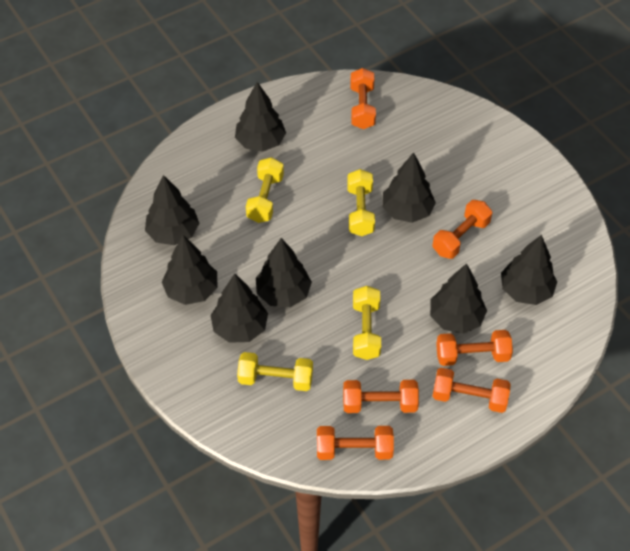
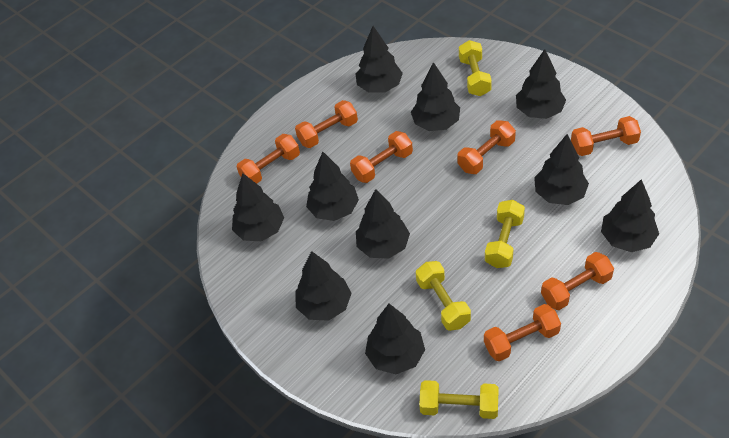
black tree: 8 -> 10
orange dumbbell: 6 -> 7

